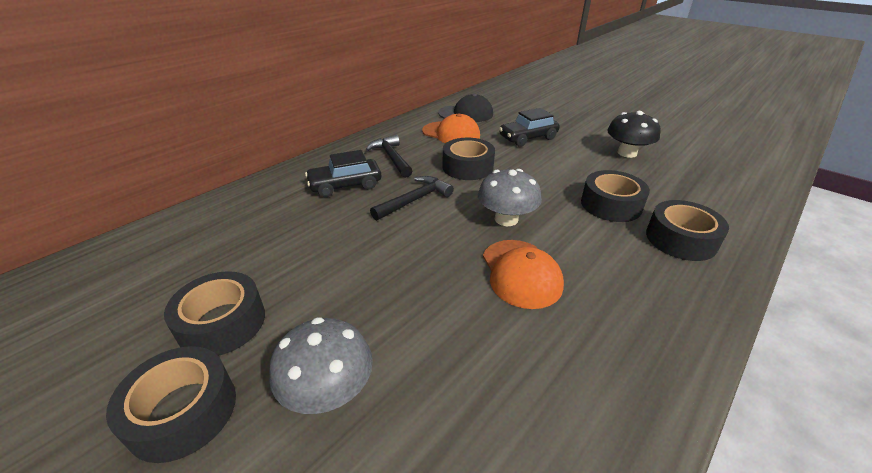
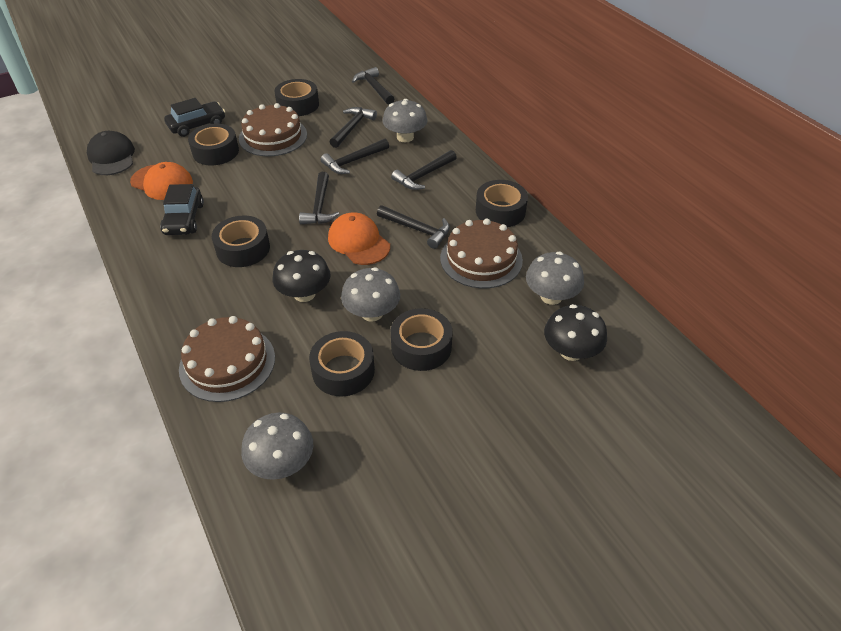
black hammer: 2 -> 6
black mushroom: 1 -> 2
black tape: 5 -> 6
brown cake: 0 -> 3
grey mushroom: 2 -> 4

